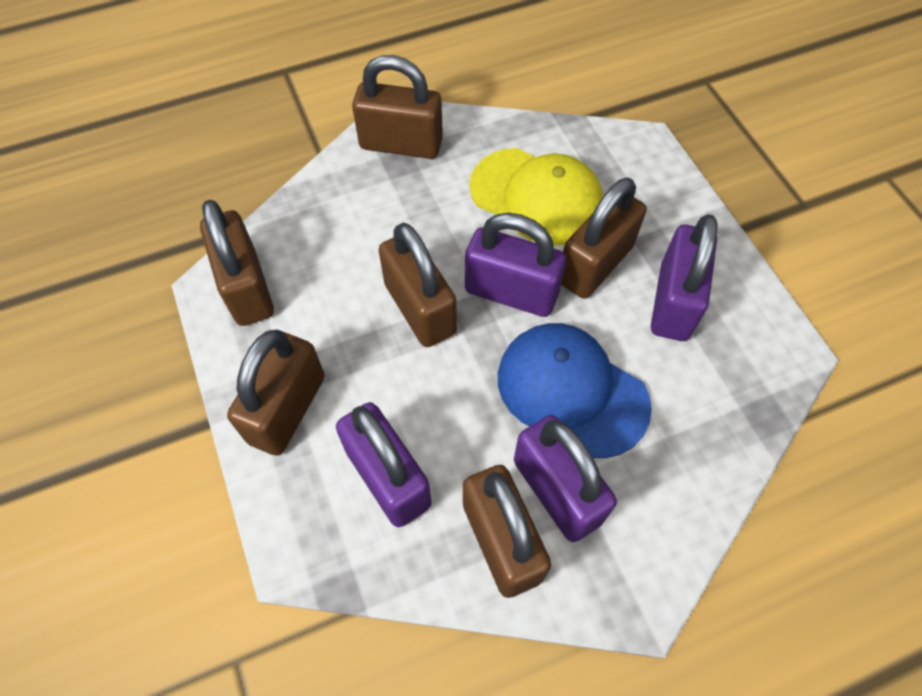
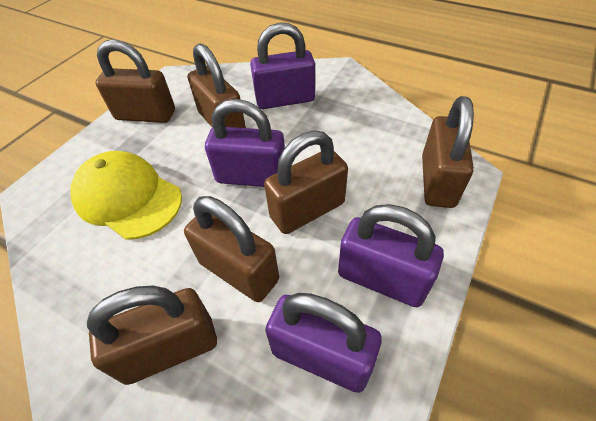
blue cap: 1 -> 0

